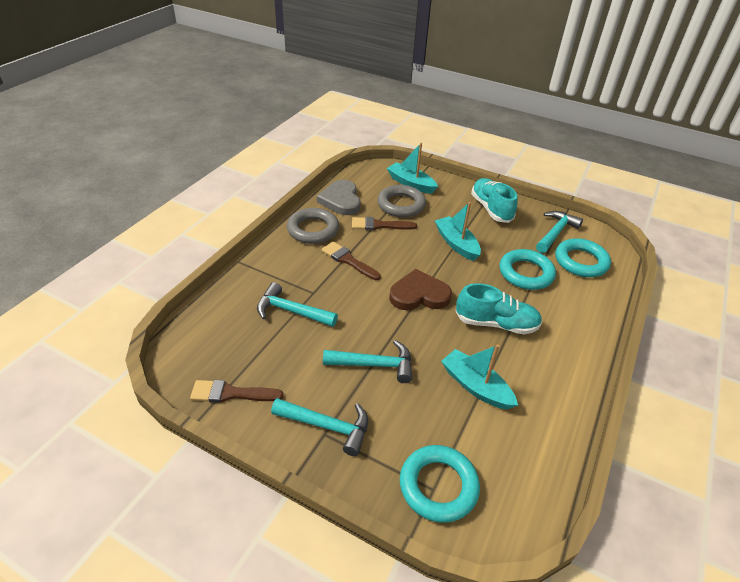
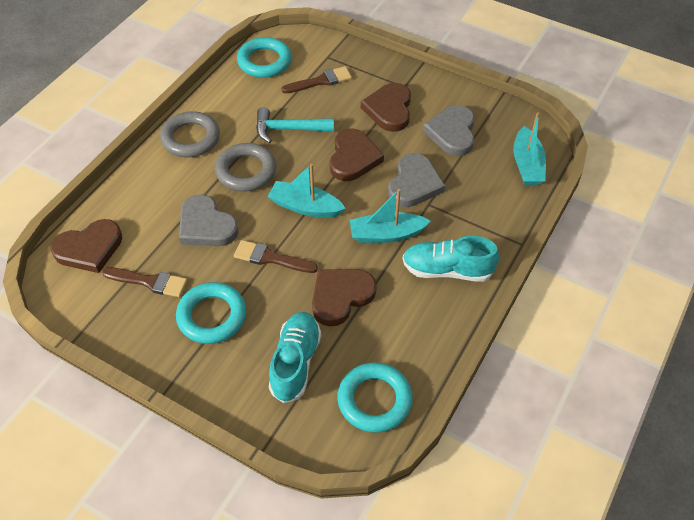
brown heart: 1 -> 4
grey heart: 1 -> 3
turquoise hammer: 4 -> 1

